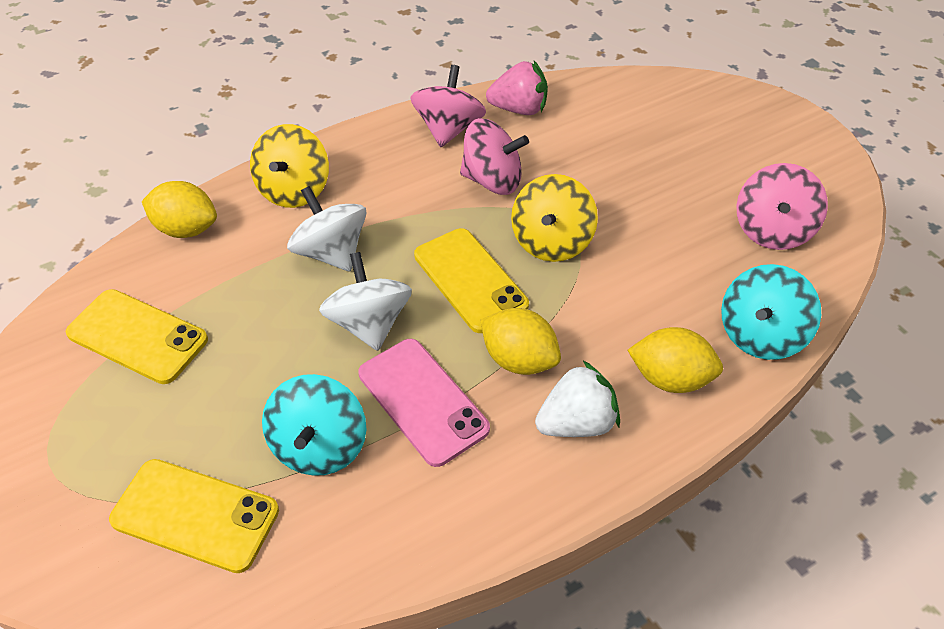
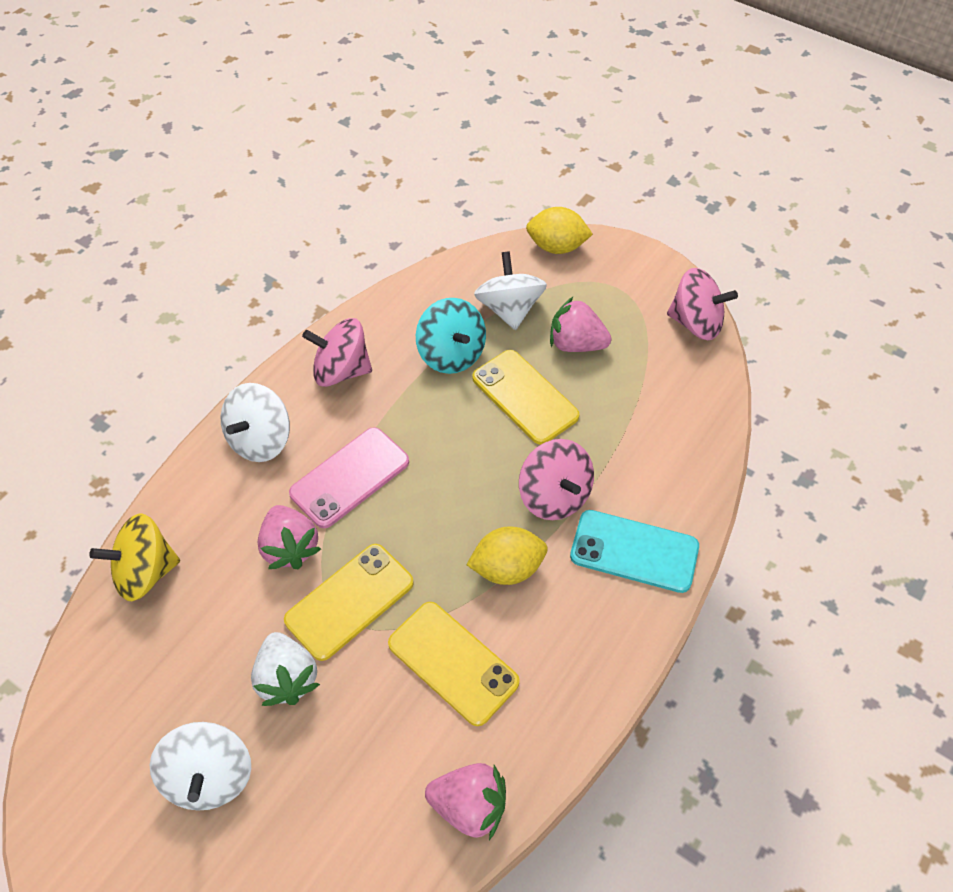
pink strawberry: 1 -> 3
turquoise phone: 0 -> 1
turquoise spinning top: 2 -> 1
white spinning top: 2 -> 3
yellow lemon: 3 -> 2
yellow spinning top: 2 -> 1

